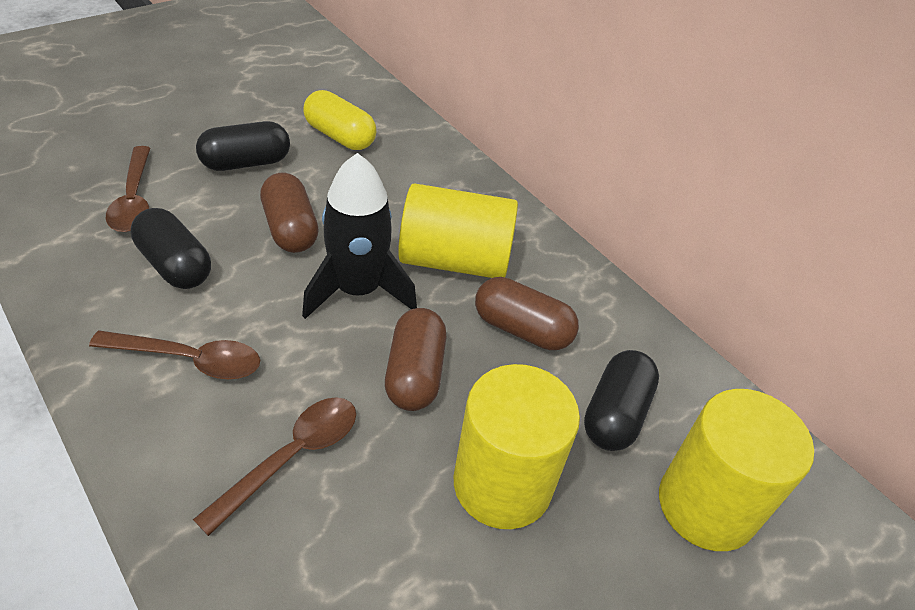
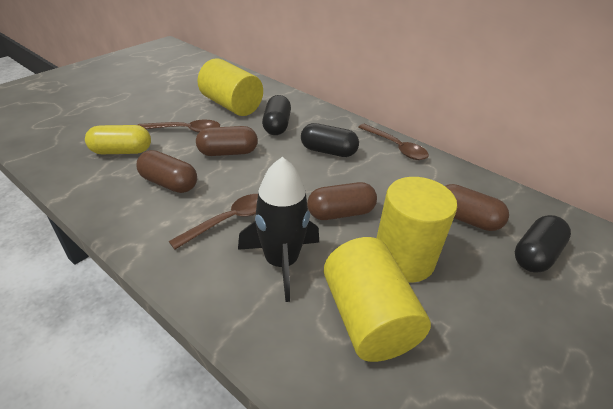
brown capsule: 3 -> 4

